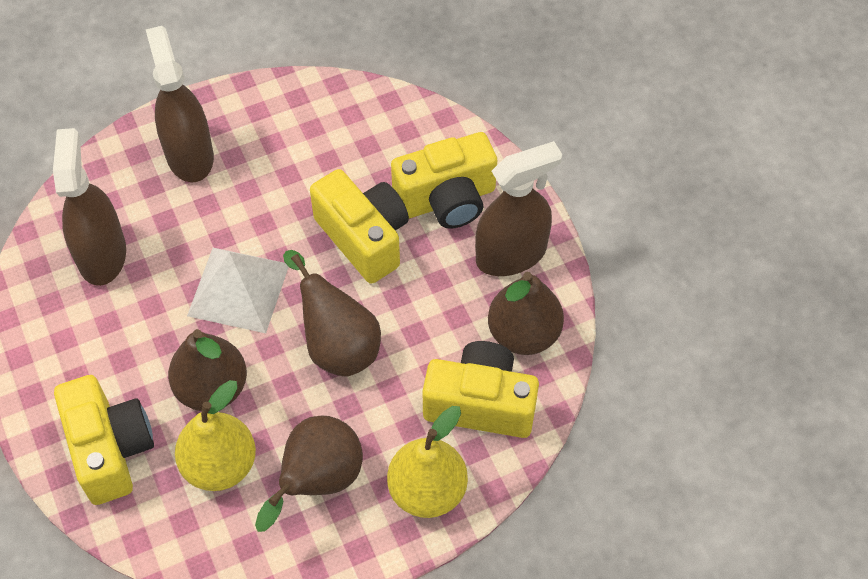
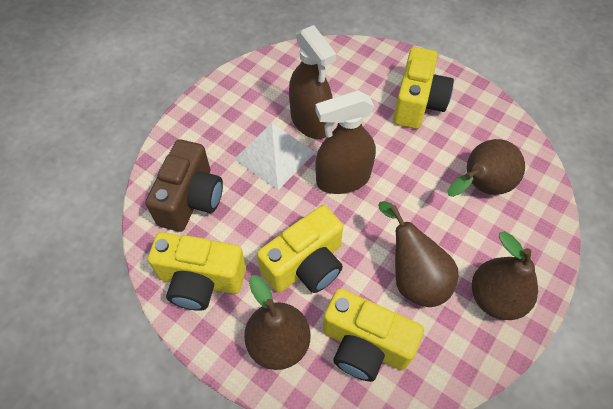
brown camera: 0 -> 1
brown spray bottle: 3 -> 2
yellow pear: 2 -> 0

